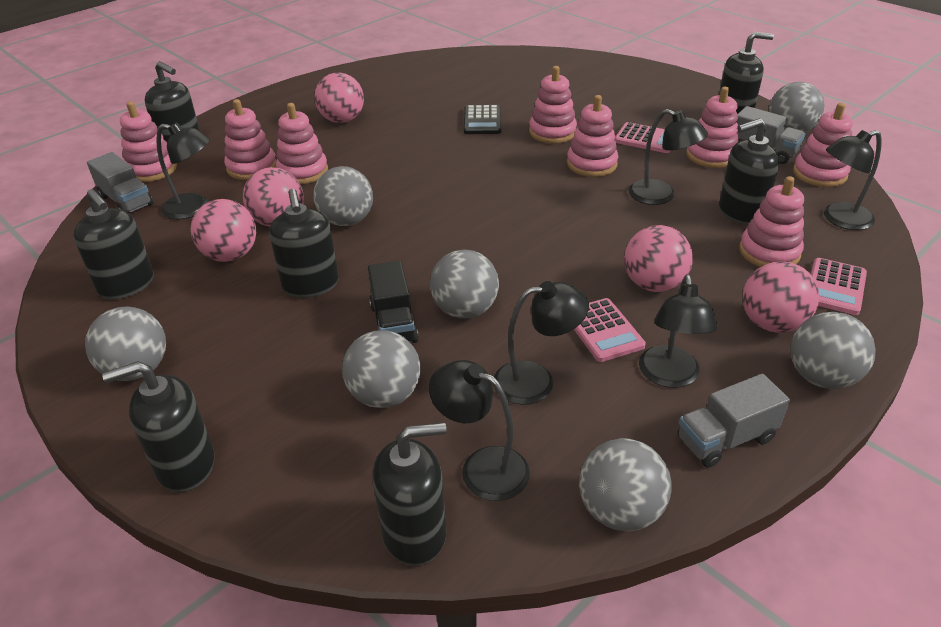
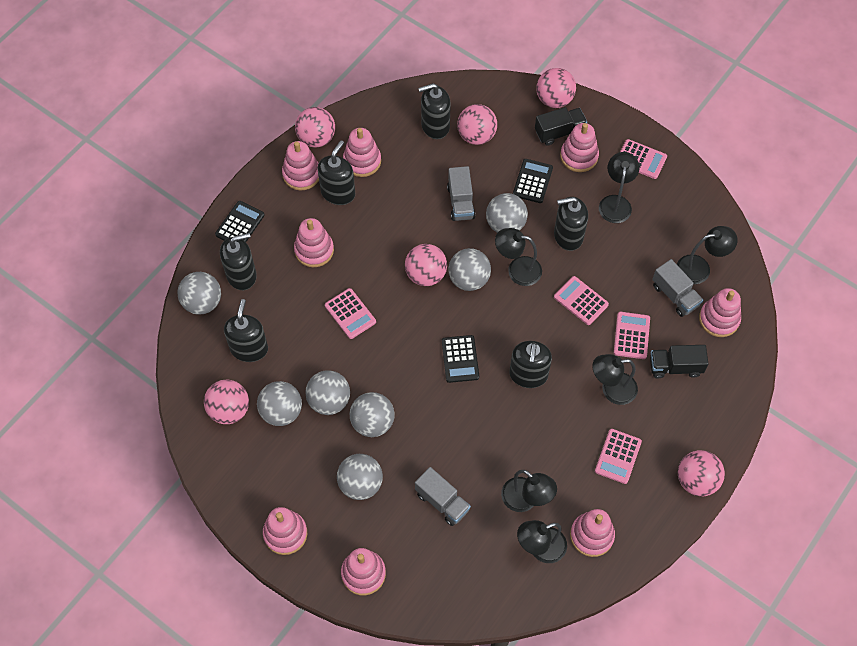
black calculator: 1 -> 3
black soap dispenser: 7 -> 6
black truck: 1 -> 2
pink ball: 5 -> 6
pink calculator: 3 -> 5

